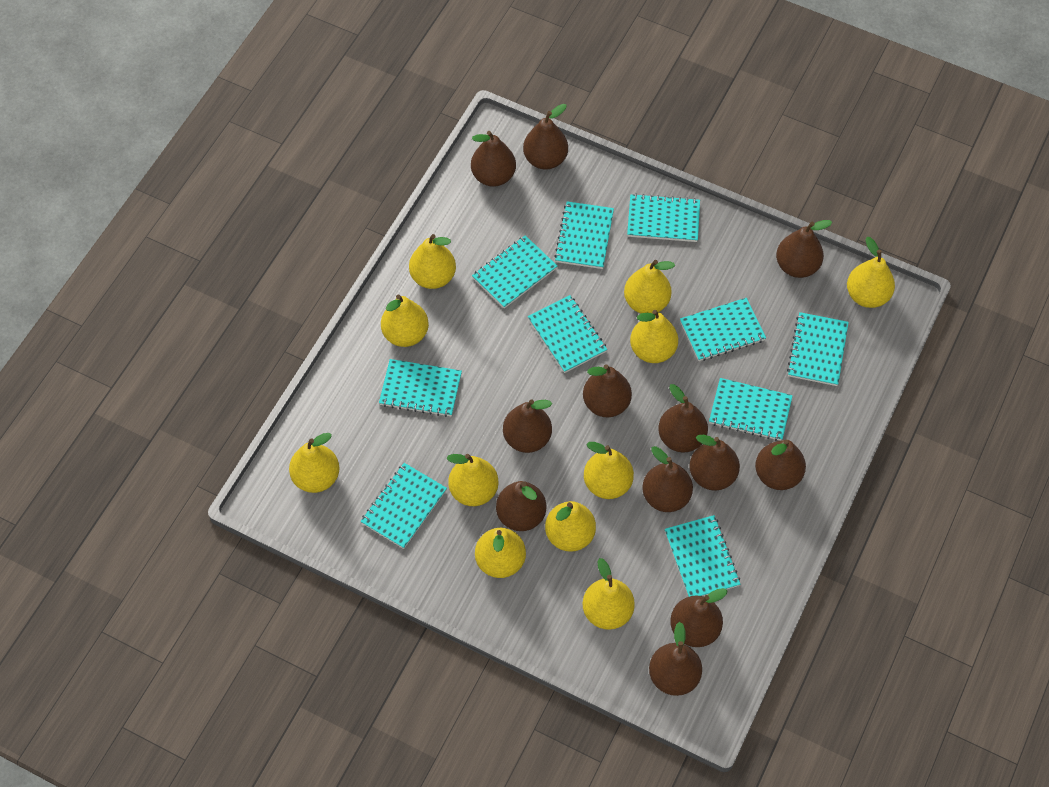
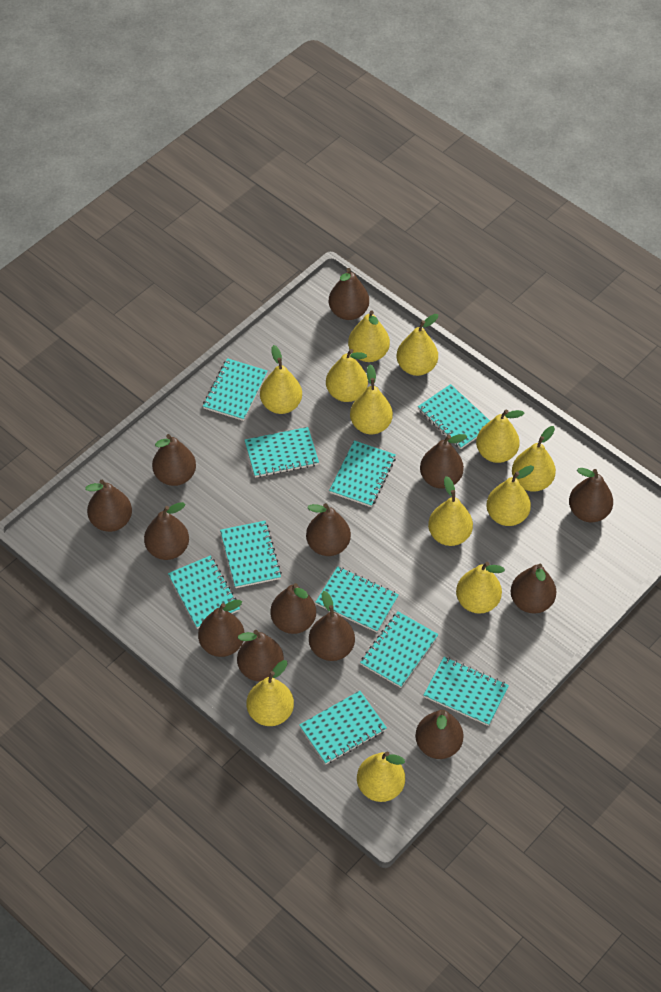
brown pear: 12 -> 13
yellow pear: 11 -> 12

